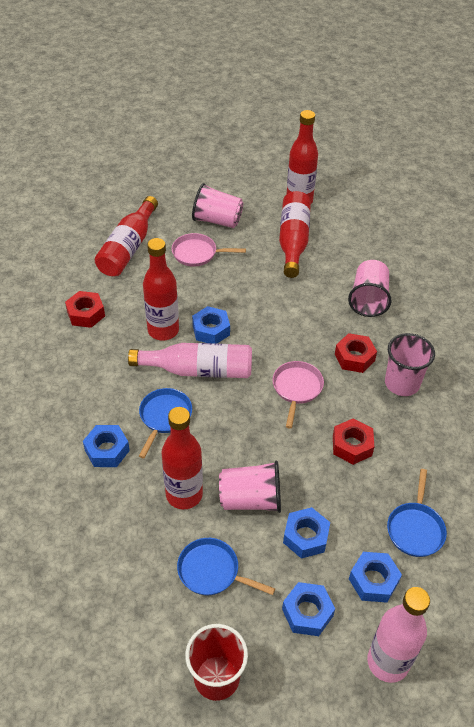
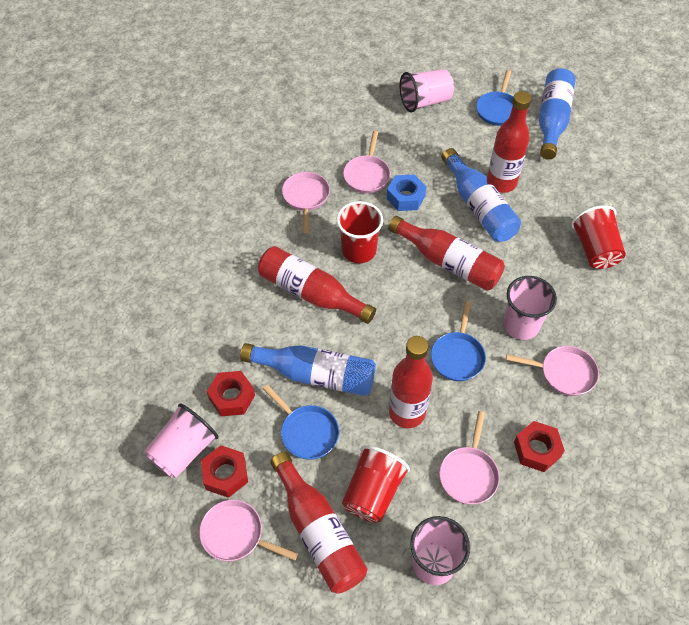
blue bottle: 0 -> 3
blue nut: 5 -> 1
pink bottle: 2 -> 0
pink pan: 2 -> 5
red cup: 1 -> 3

